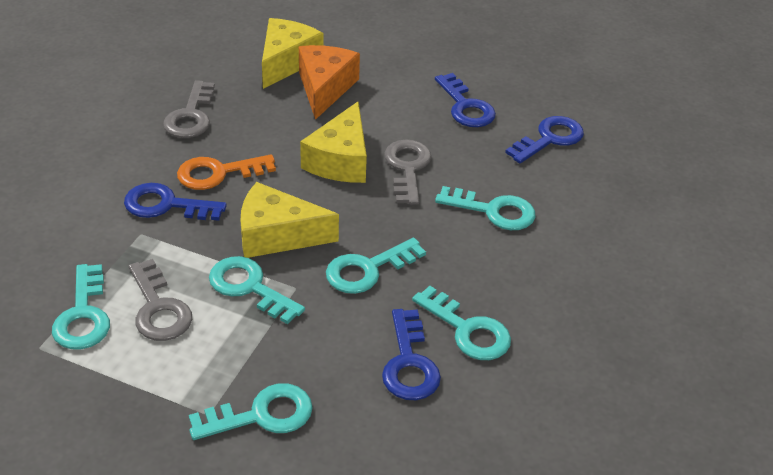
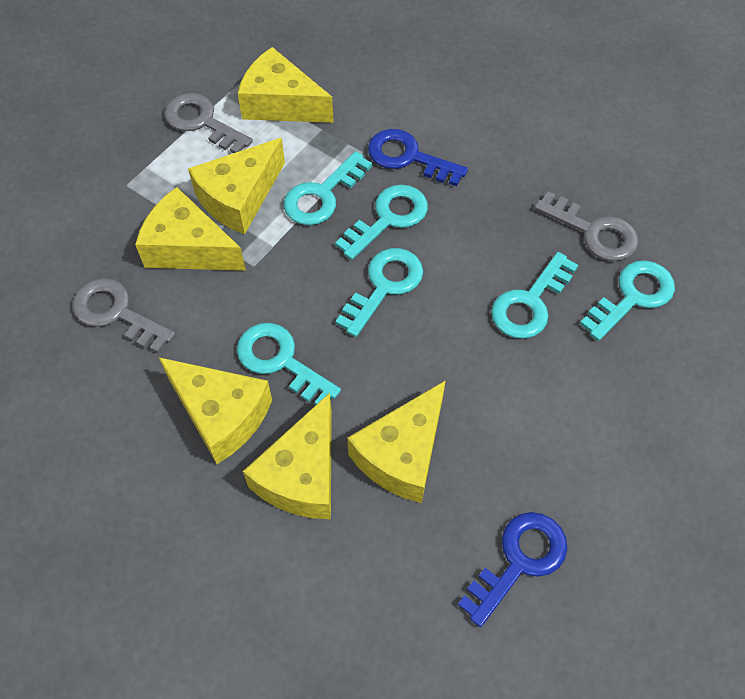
blue key: 4 -> 2
orange cheese: 1 -> 0
orange key: 1 -> 0
yellow cheese: 3 -> 6

